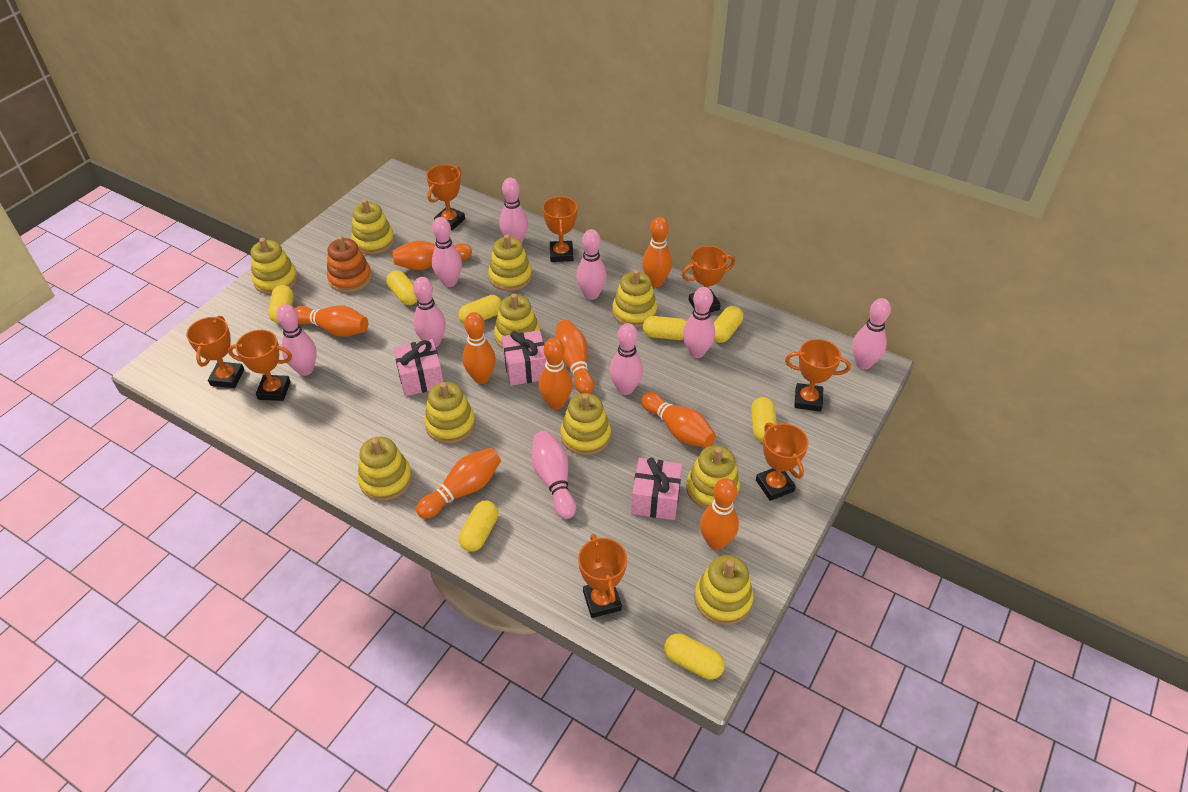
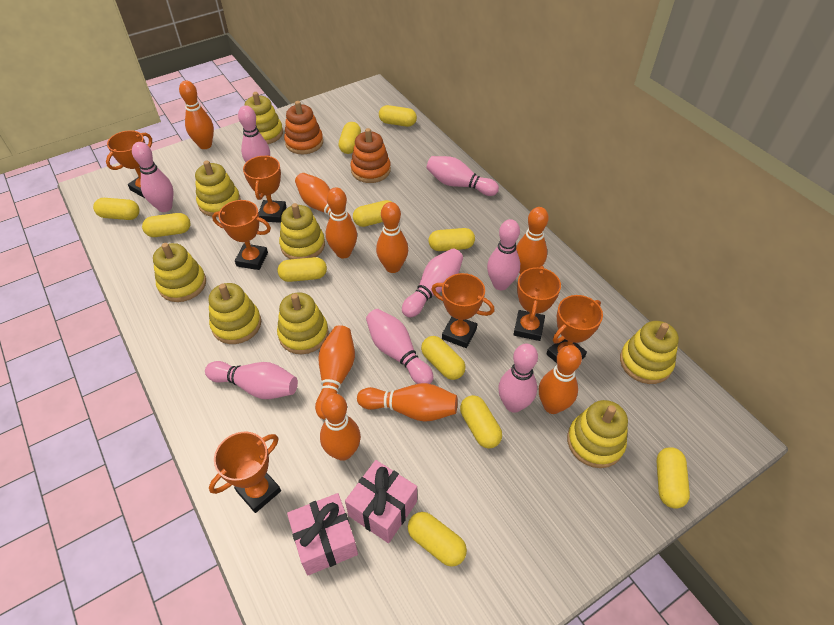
orange stacking toy: 1 -> 2
orange trophy: 8 -> 7
pink bowling pin: 9 -> 8
pink gift: 3 -> 2
yellow capsule: 8 -> 11
yellow stacking toy: 10 -> 8

